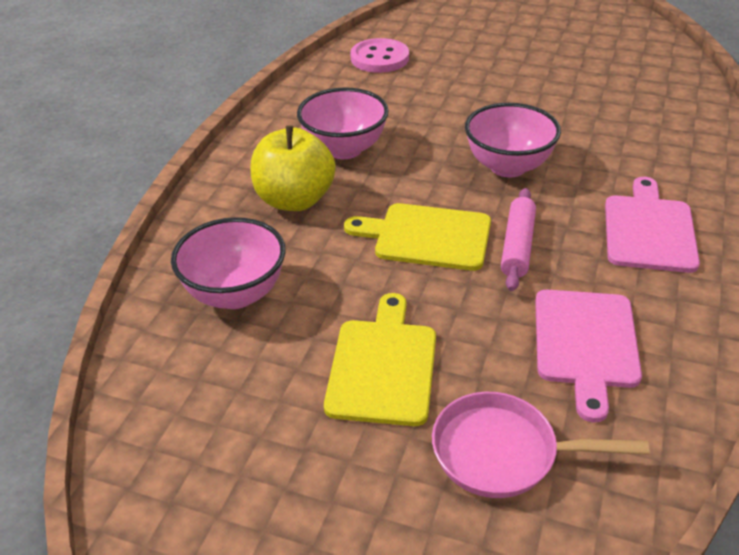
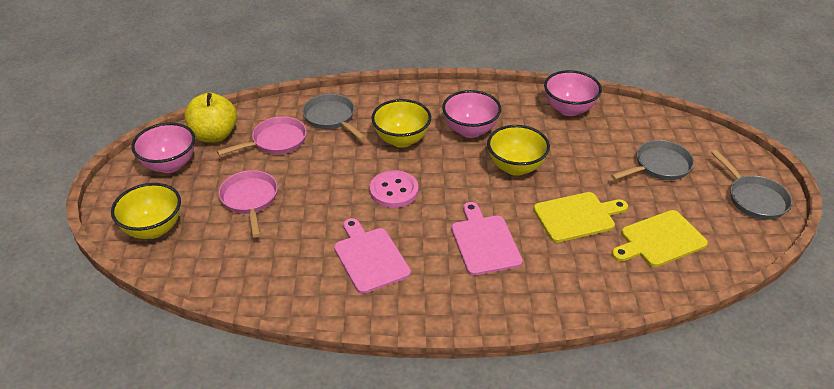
grey pan: 0 -> 3
pink pan: 1 -> 2
pink rolling pin: 1 -> 0
yellow bowl: 0 -> 3

